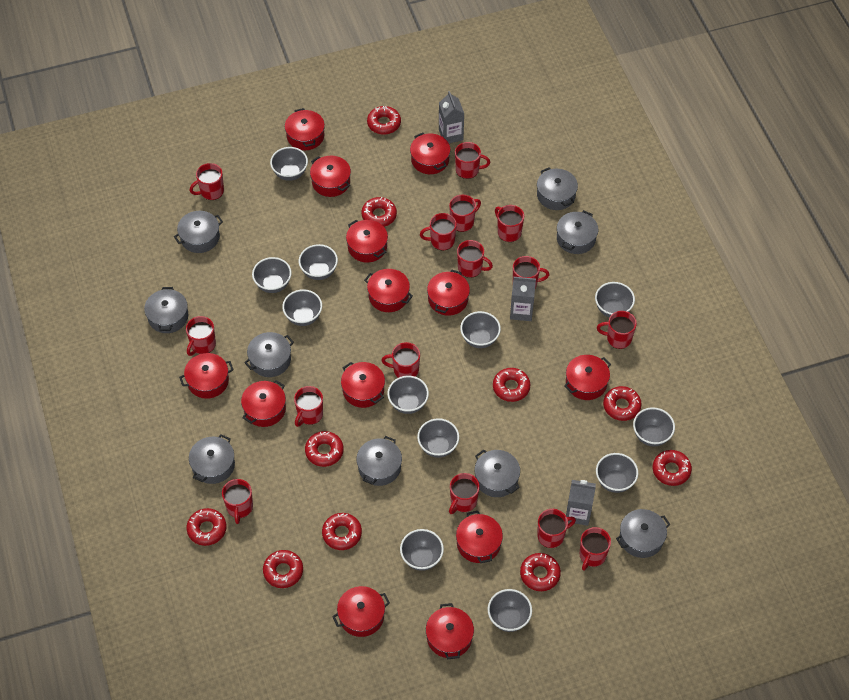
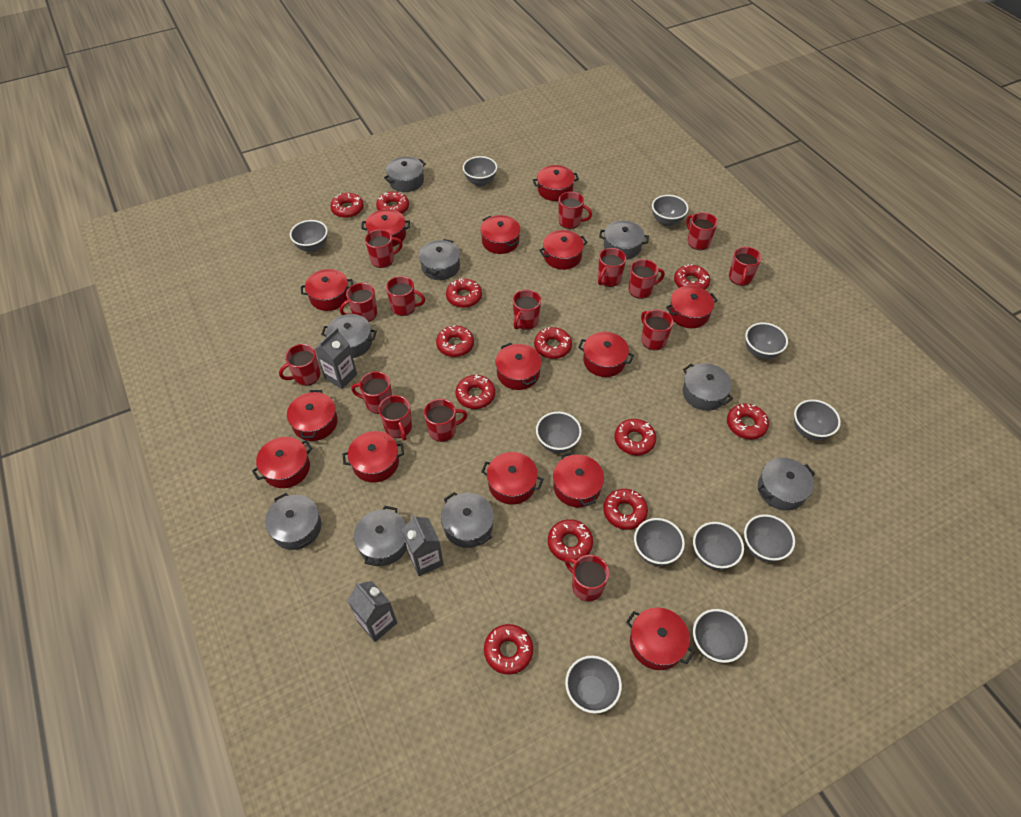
grey bowl: 12 -> 11
red donut: 10 -> 12
red pot: 13 -> 14

